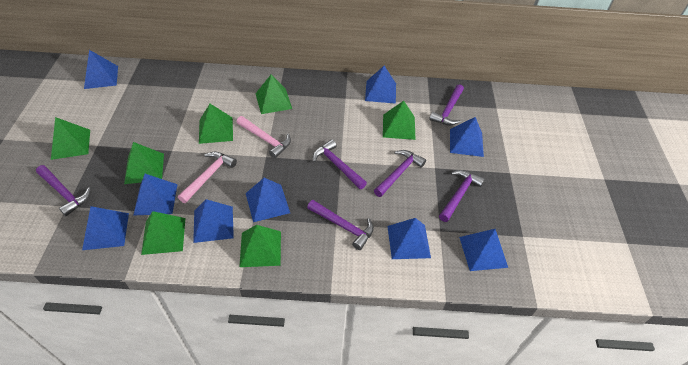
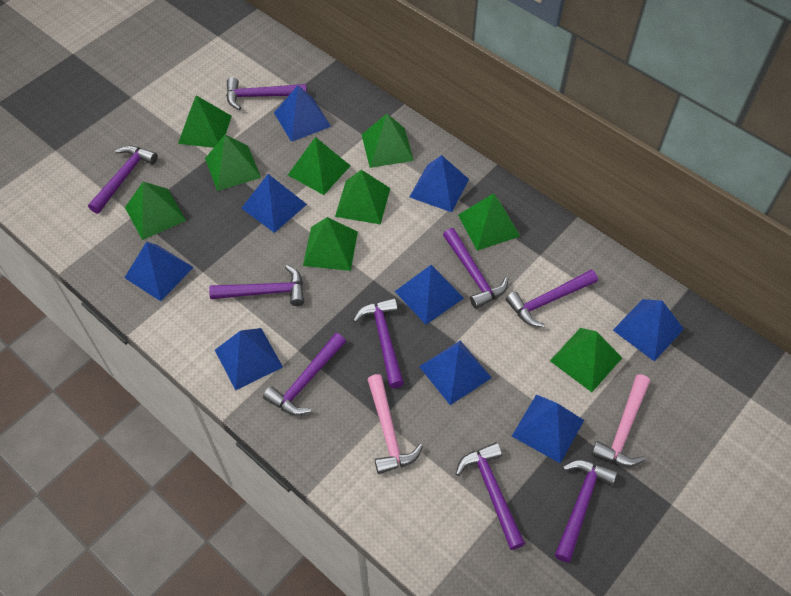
green pyramid: 7 -> 9
purple hammer: 6 -> 9

